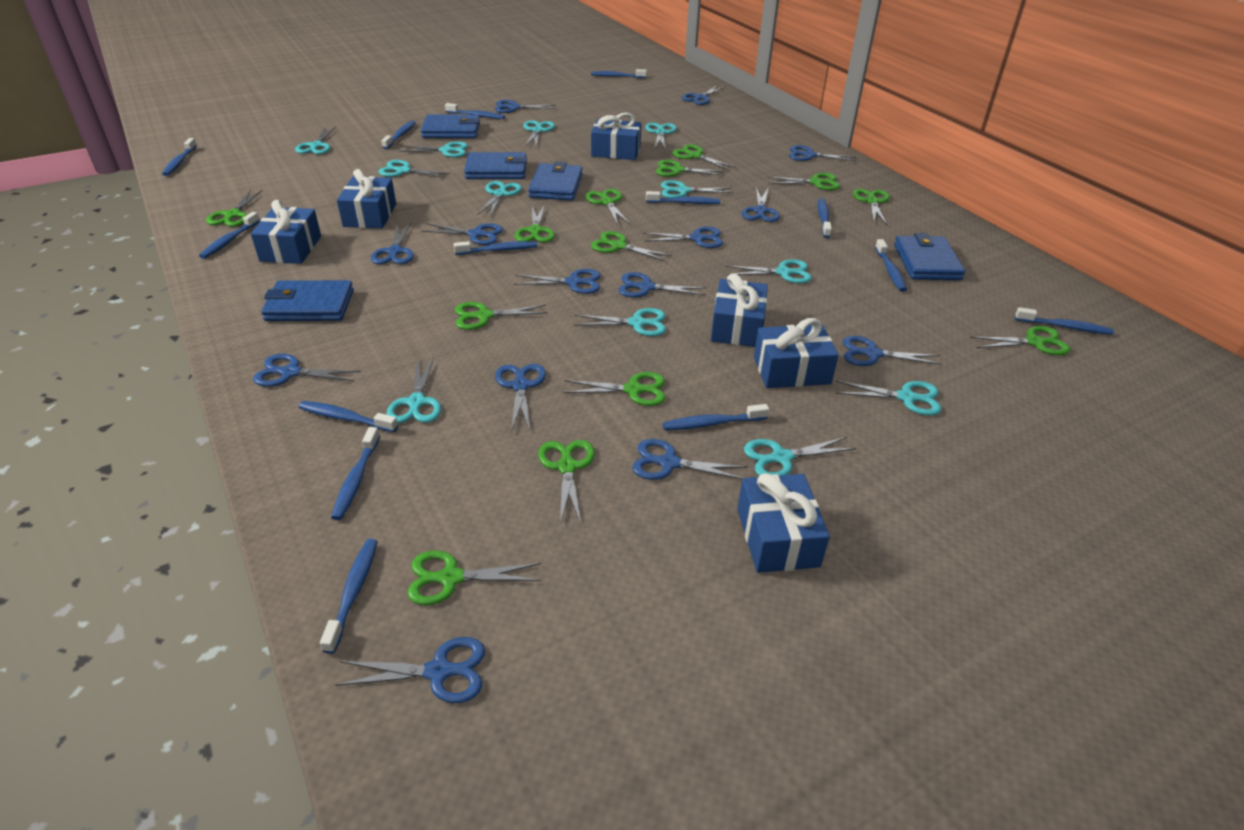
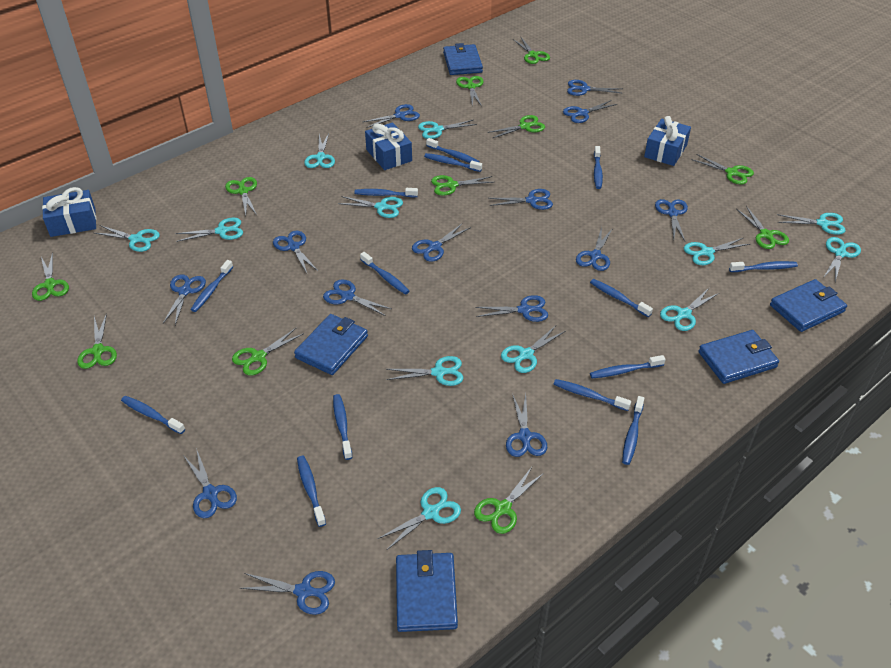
blue gift: 6 -> 3
green scissors: 13 -> 11

